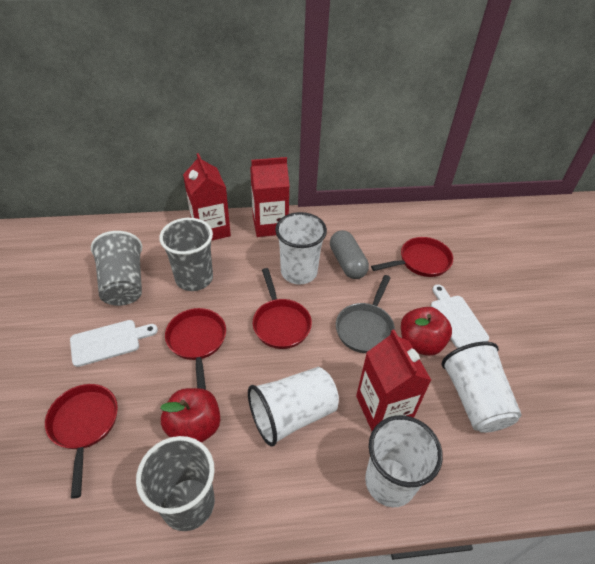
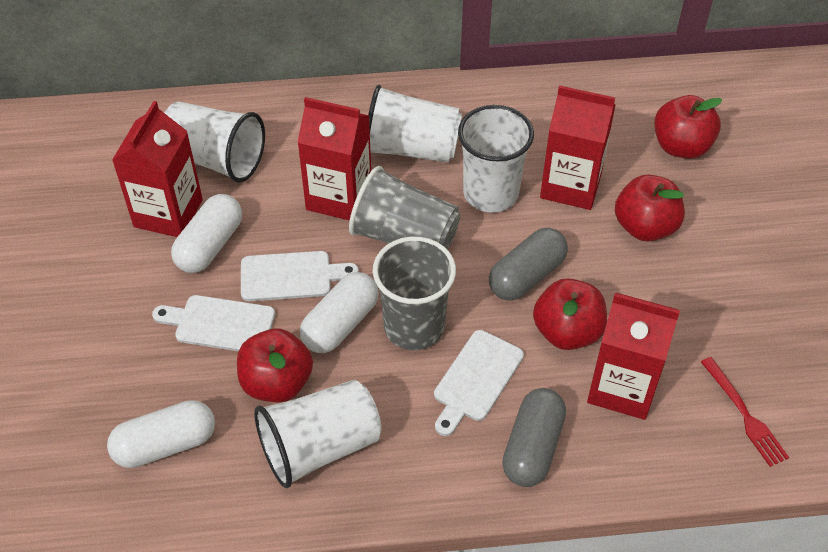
grey capsule: 1 -> 2
grey cup: 3 -> 2
grey pan: 1 -> 0
red apple: 2 -> 4
red carton: 3 -> 4
red fork: 0 -> 1
red pan: 4 -> 0
white capsule: 0 -> 3
white cutting board: 2 -> 3

